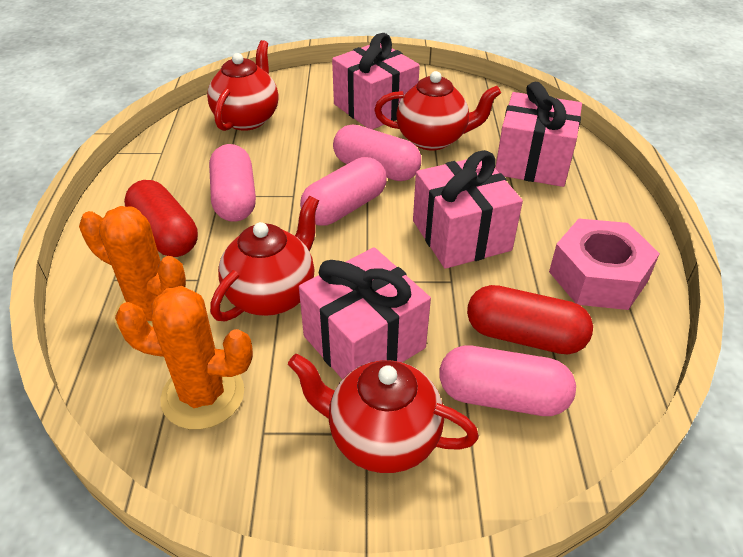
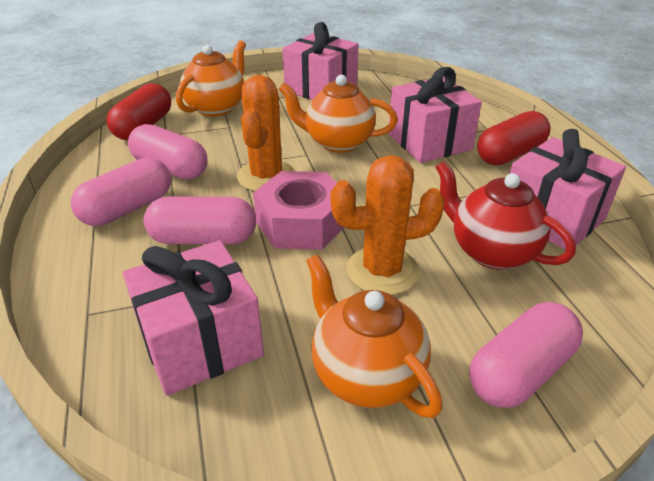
orange teapot: 0 -> 3
red teapot: 4 -> 1

